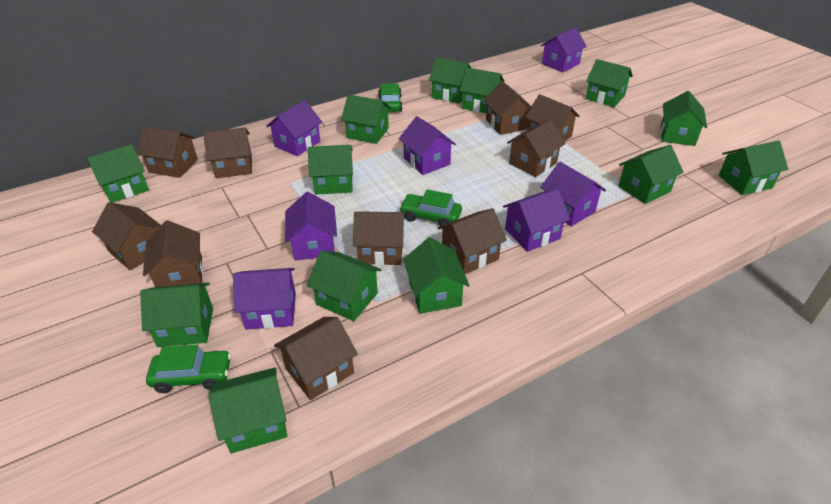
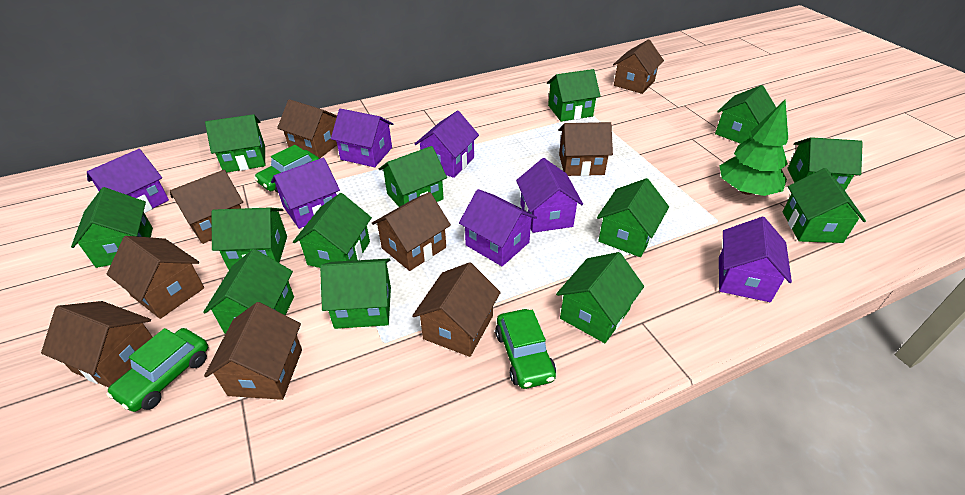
brown house: 10 -> 9
green tree: 0 -> 1

